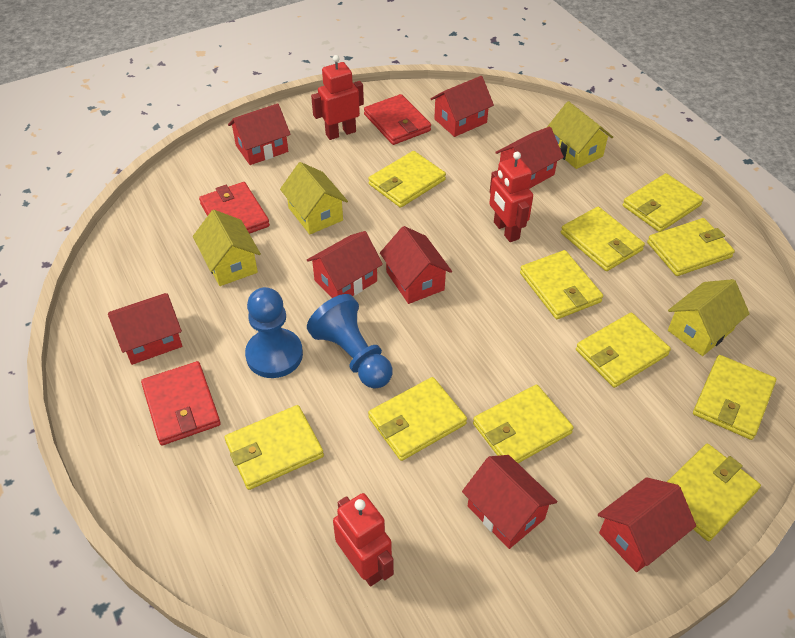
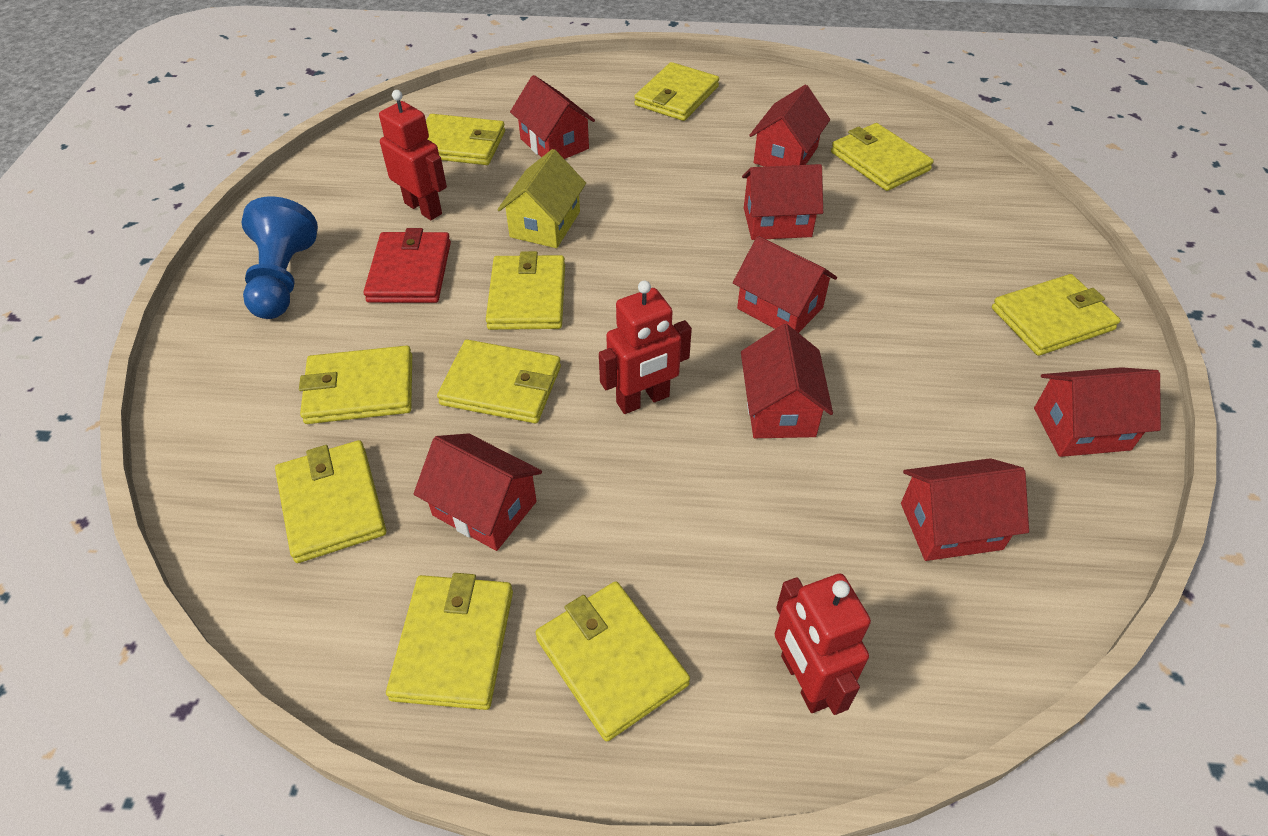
blue pawn: 2 -> 1
red wallet: 3 -> 1
yellow house: 4 -> 1
yellow wallet: 11 -> 10

